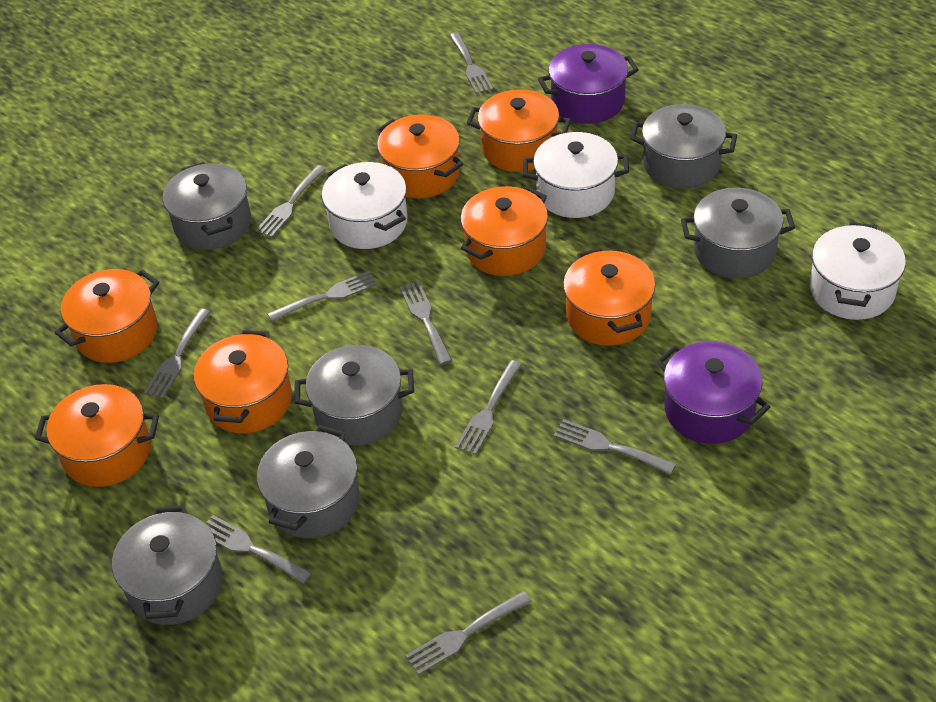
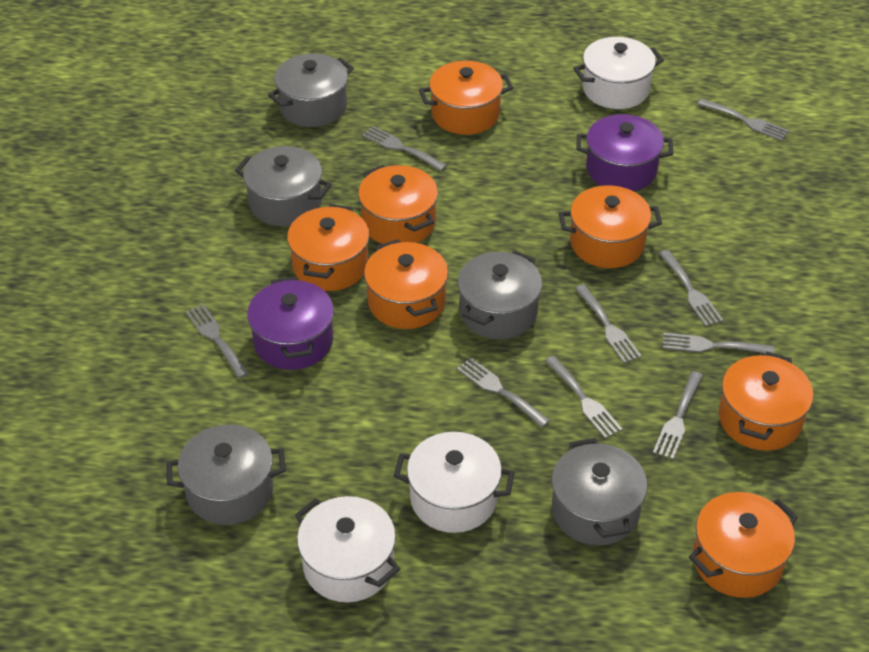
grey pot: 6 -> 5

